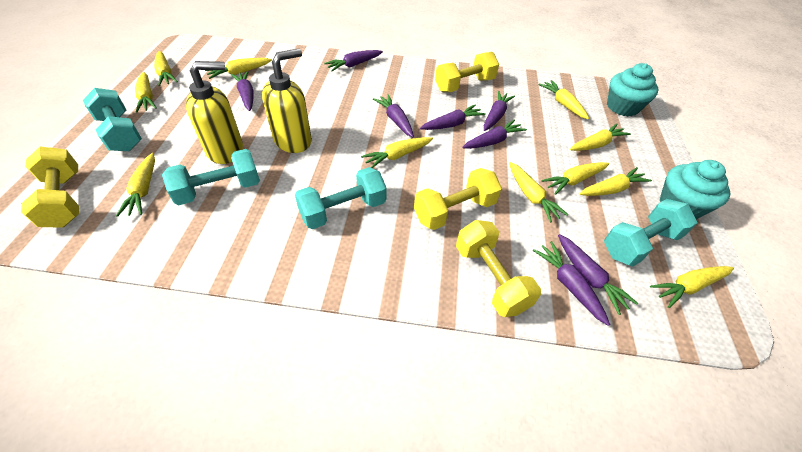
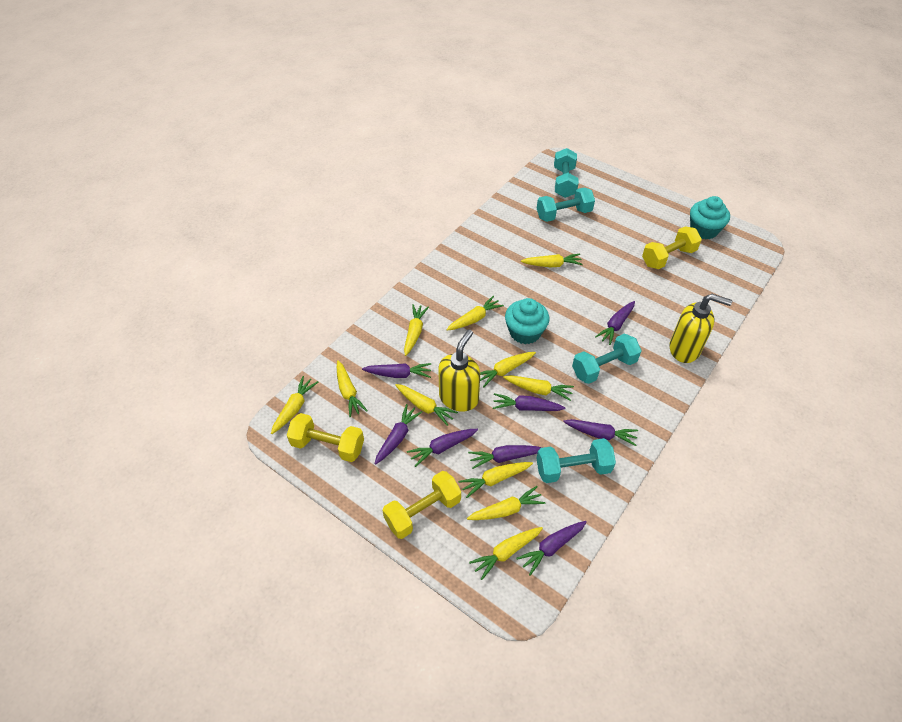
yellow dumbbell: 4 -> 3

